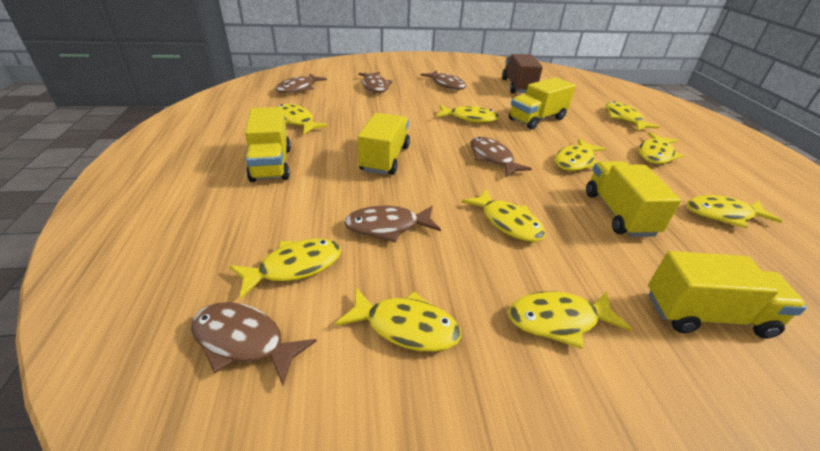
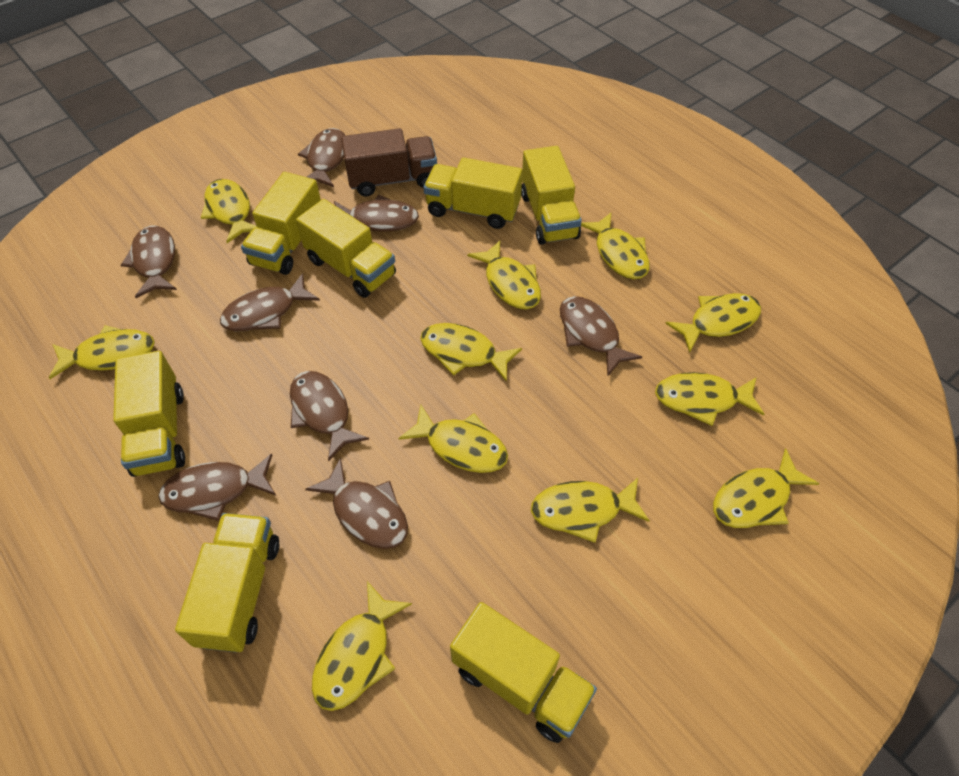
brown fish: 6 -> 8
yellow fish: 10 -> 11
yellow truck: 5 -> 7

